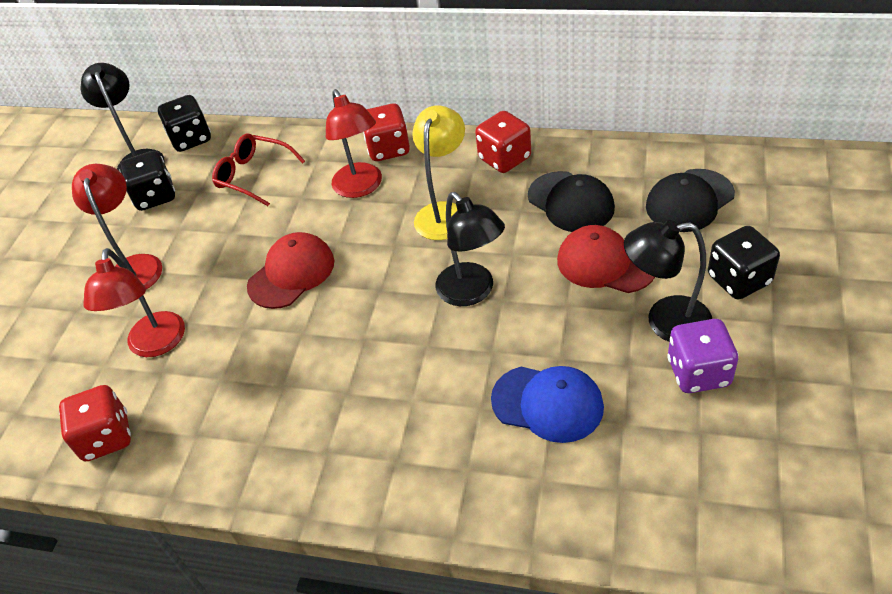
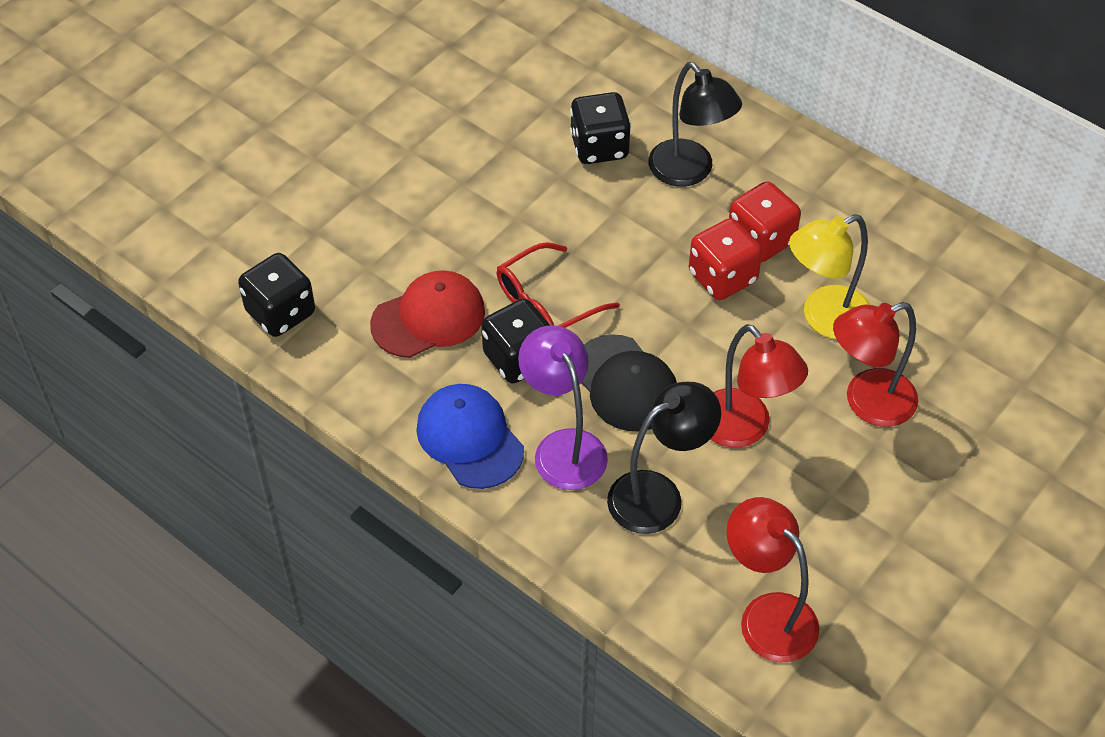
black cap: 2 -> 1
black lamp: 3 -> 2
purple dice: 1 -> 0
purple lamp: 0 -> 1
red cap: 2 -> 1
red dice: 3 -> 2

